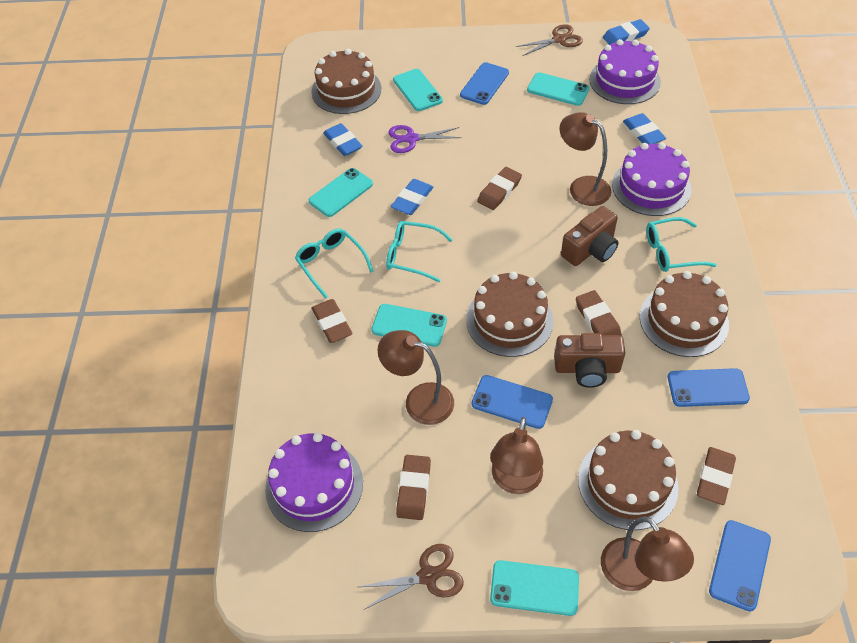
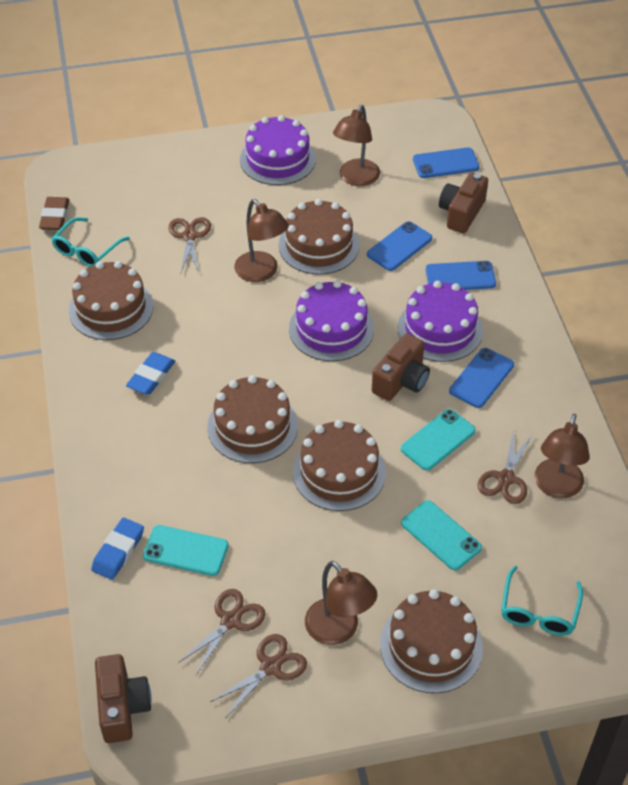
blue eraser: 4 -> 2
brown cake: 4 -> 5
brown camera: 2 -> 3
brown eraser: 5 -> 1
brown scissors: 2 -> 4
purple scissors: 1 -> 0
turquoise glasses: 3 -> 2
turquoise phone: 5 -> 3

